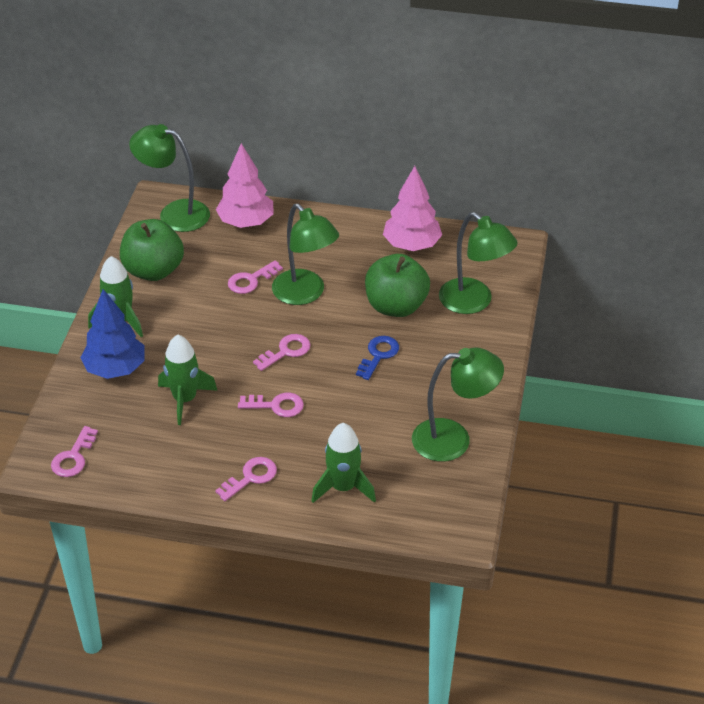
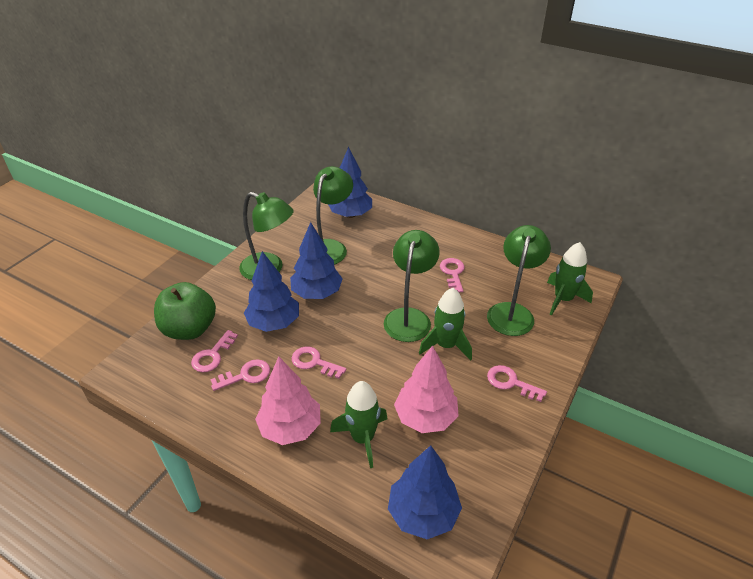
blue key: 1 -> 0
blue tree: 1 -> 4
green apple: 2 -> 1

